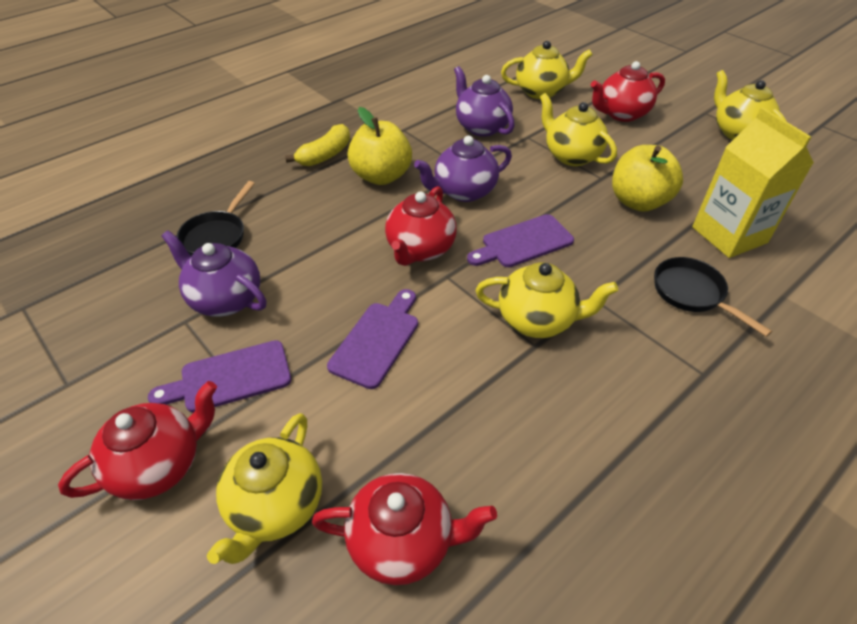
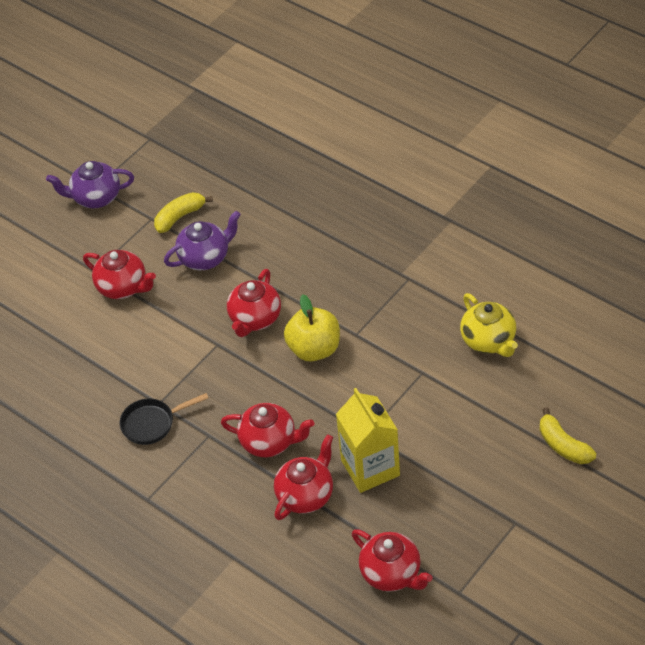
black pan: 2 -> 1
purple cutting board: 3 -> 0
purple teapot: 3 -> 2
red teapot: 4 -> 5
yellow apple: 2 -> 1
yellow banana: 1 -> 2
yellow teapot: 5 -> 1

